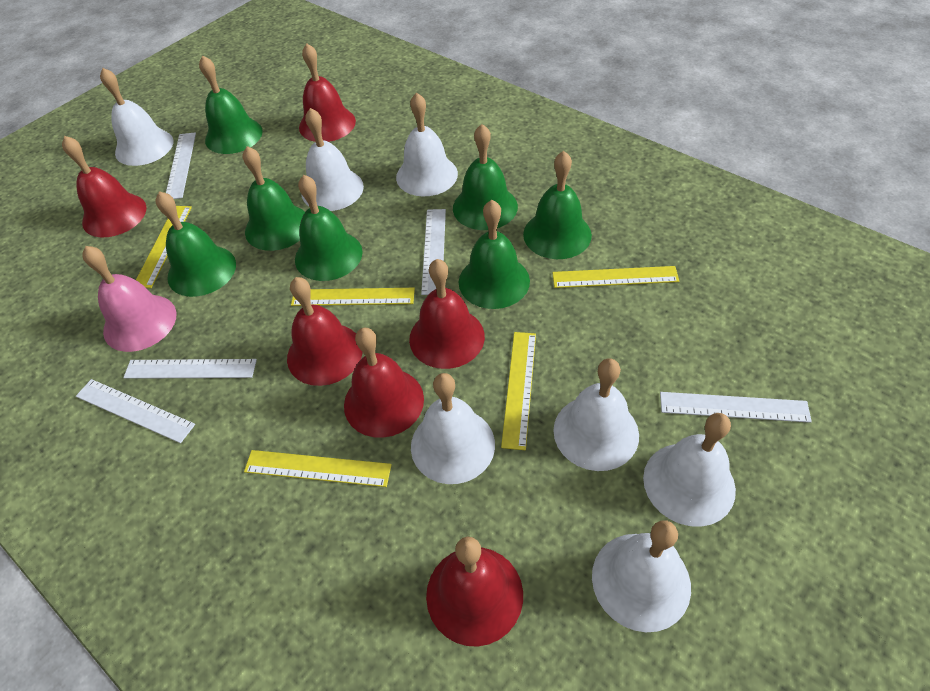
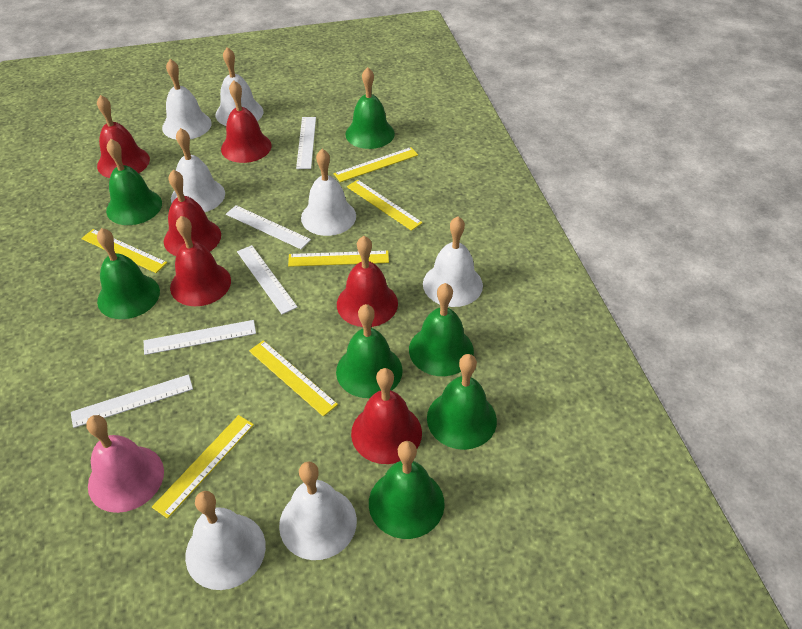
yellow ruler: 5 -> 6

